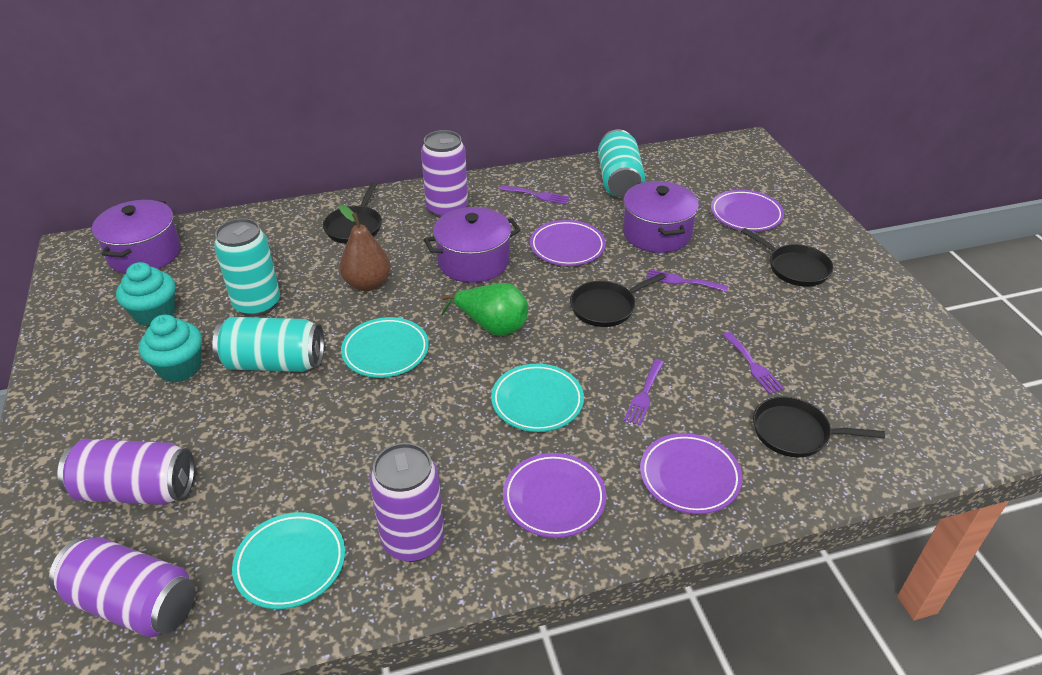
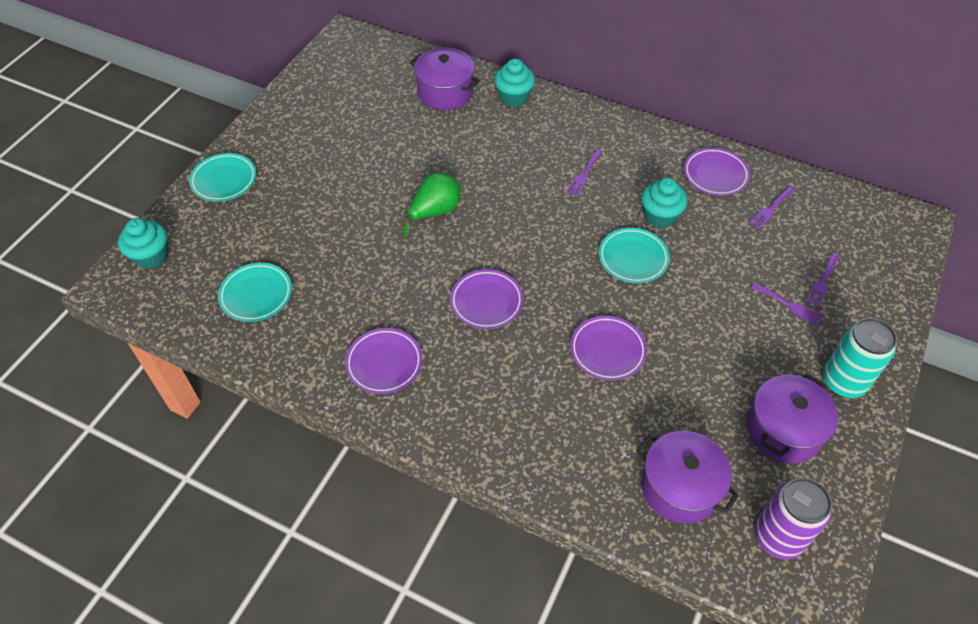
black pan: 4 -> 0
brown pear: 1 -> 0
purple can: 4 -> 1
turquoise can: 3 -> 1
turquoise cupcake: 2 -> 3

